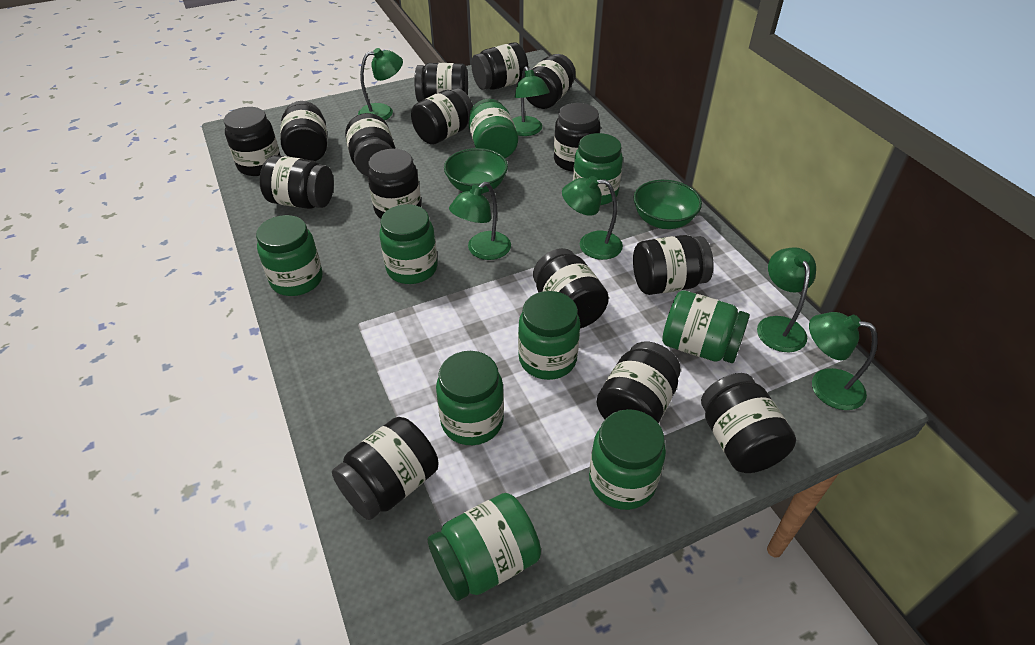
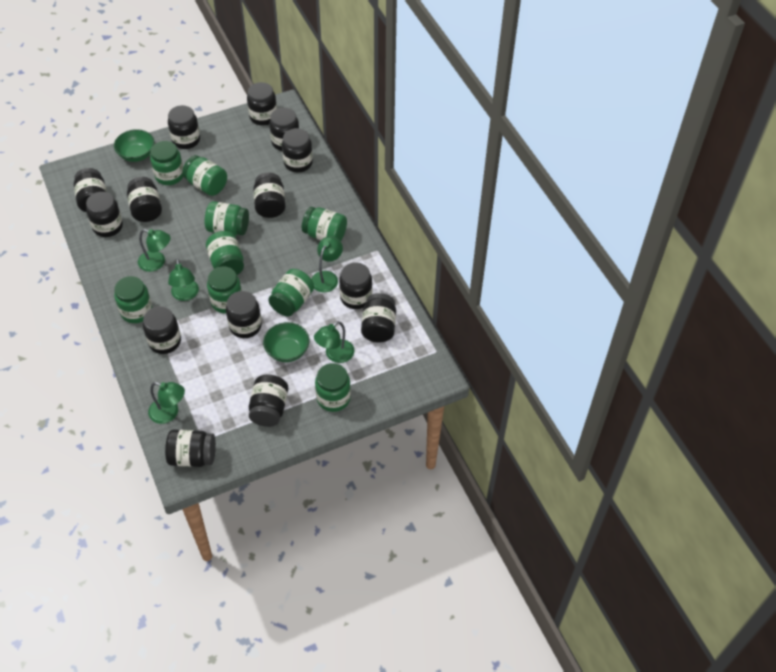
black jar: 15 -> 14
green lamp: 6 -> 5

